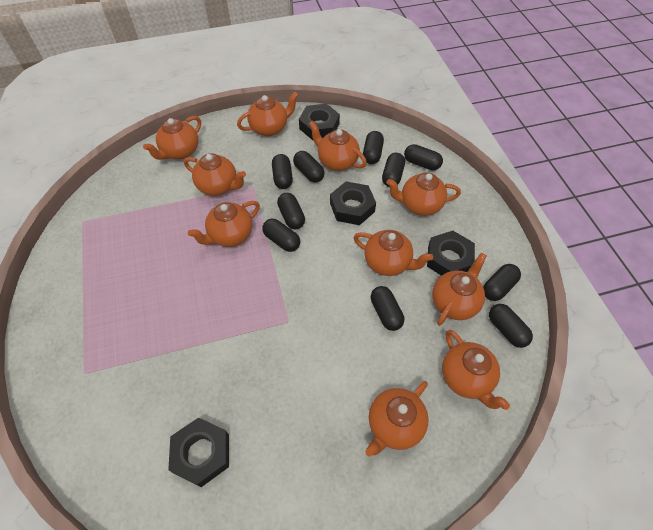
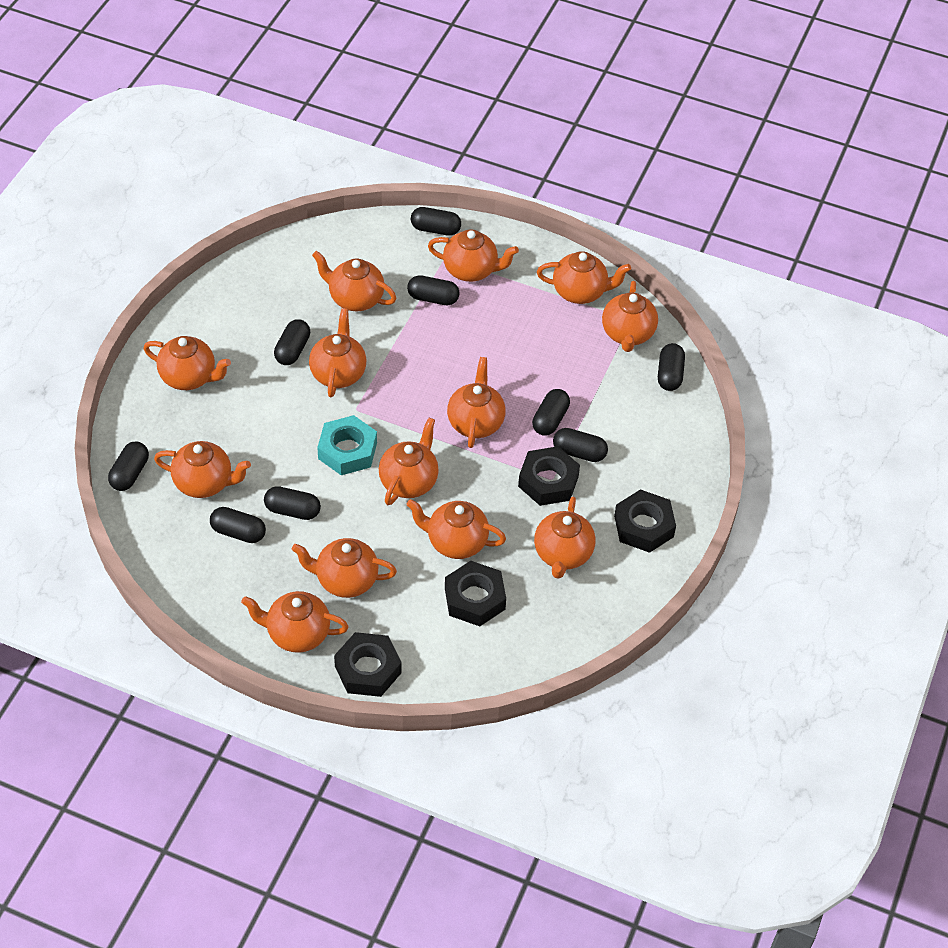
black capsule: 10 -> 9
orange teapot: 10 -> 13
turquoise nut: 0 -> 1

